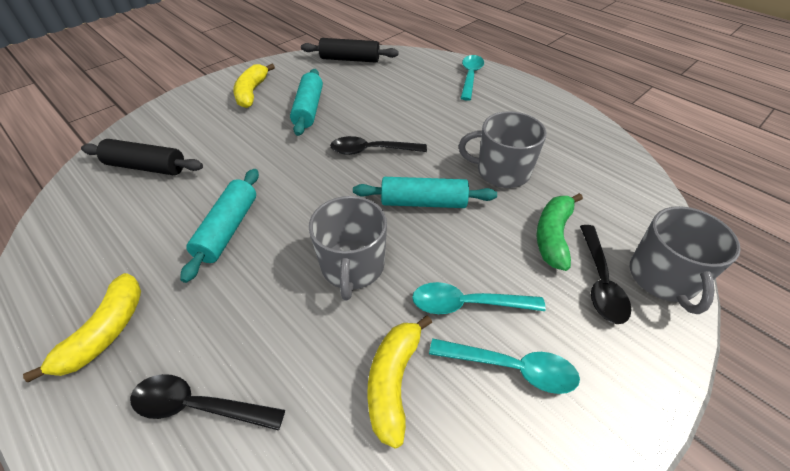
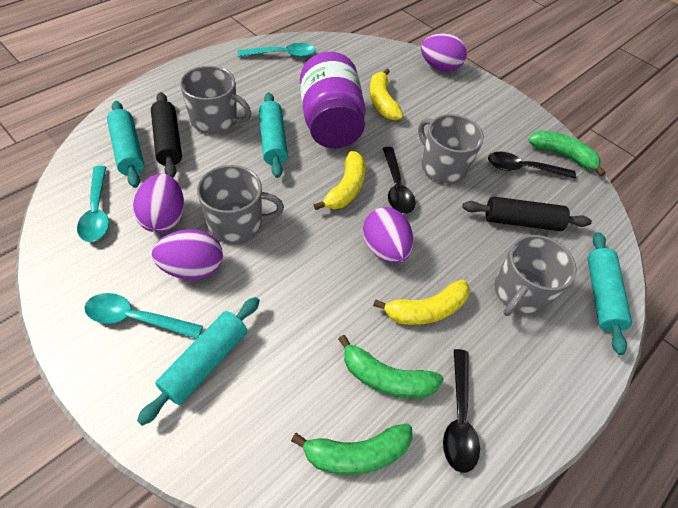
green banana: 1 -> 3
grey mug: 3 -> 4
purple egg: 0 -> 4
purple jar: 0 -> 1
turquoise rolling pin: 3 -> 4

